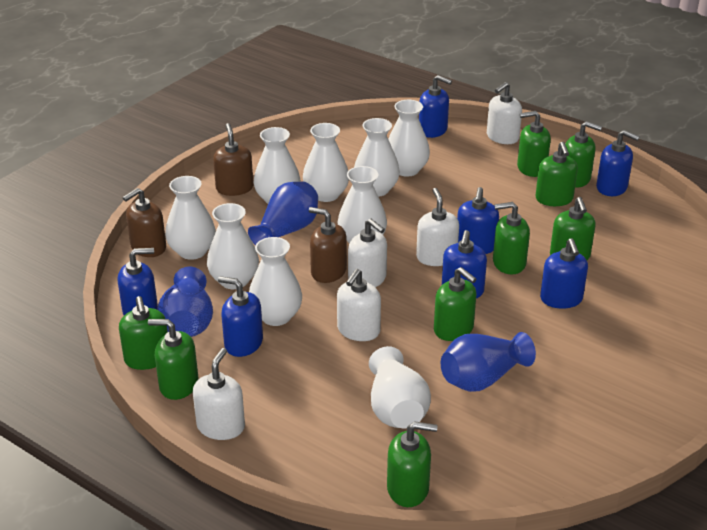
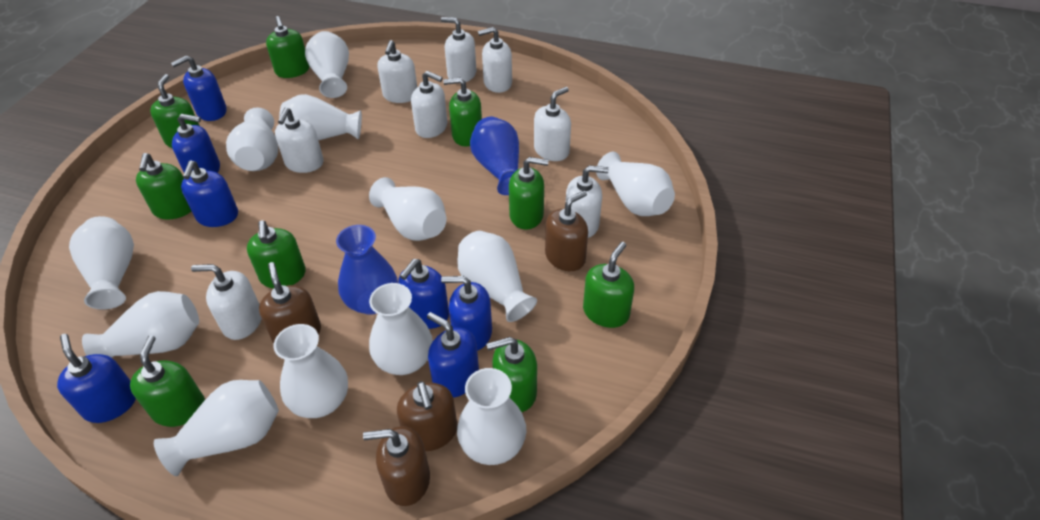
blue vase: 3 -> 2
brown soap dispenser: 3 -> 4
white soap dispenser: 5 -> 8
white vase: 9 -> 12

